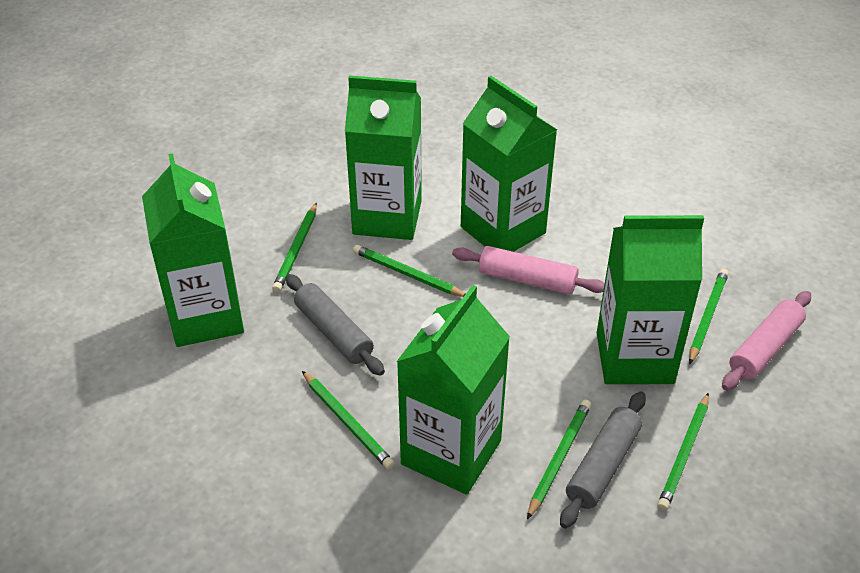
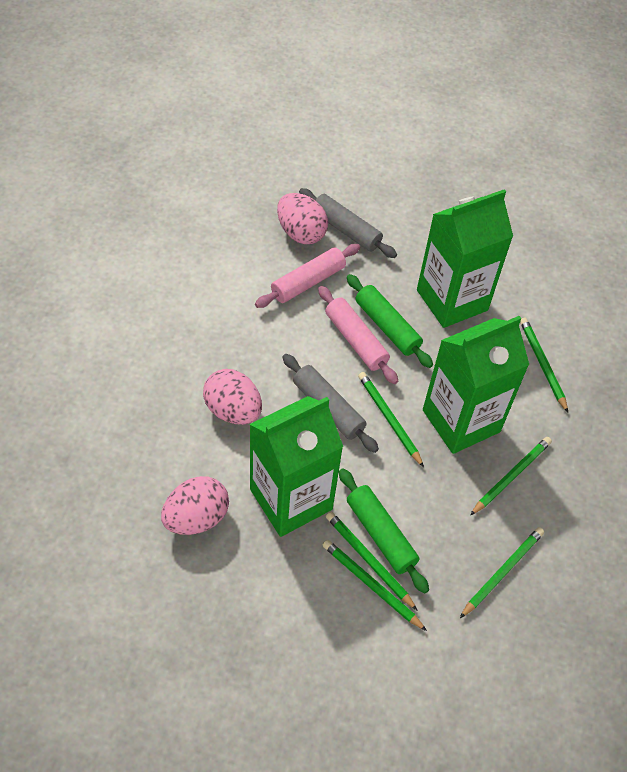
green carton: 5 -> 3
green rolling pin: 0 -> 2
pink egg: 0 -> 3

